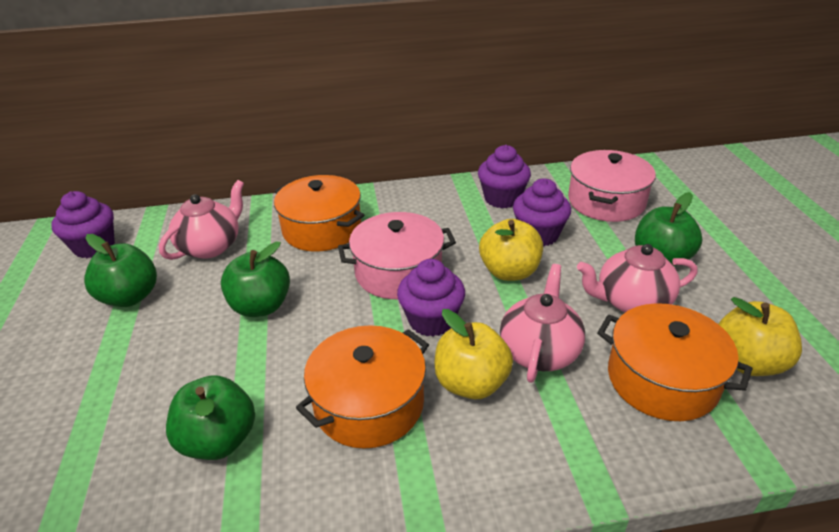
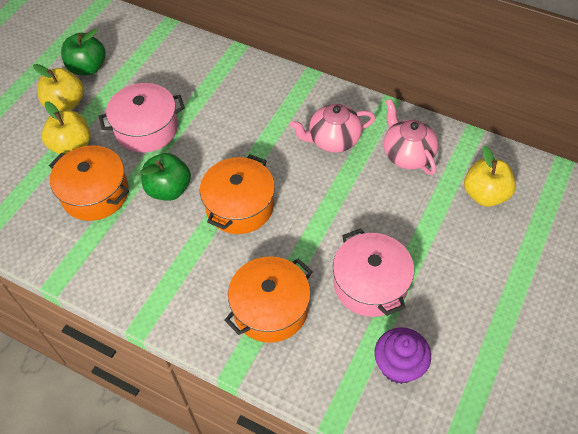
green apple: 4 -> 2
pink teapot: 3 -> 2
purple cupcake: 4 -> 1

